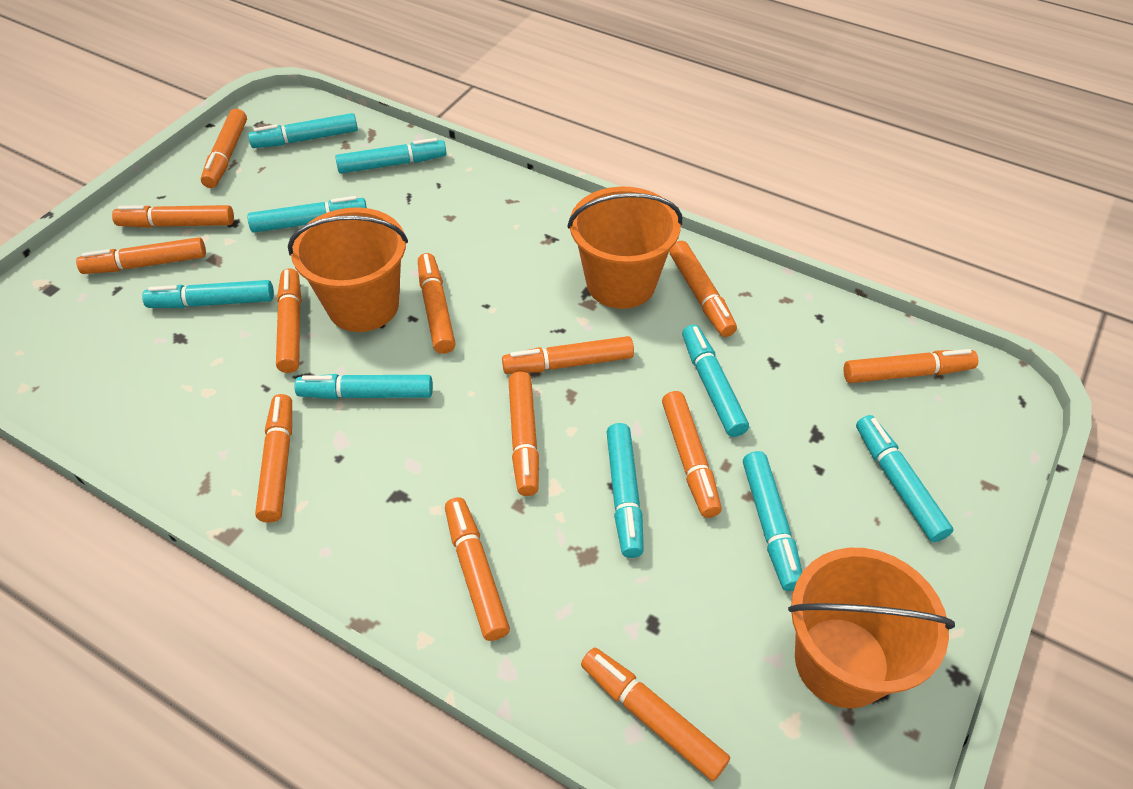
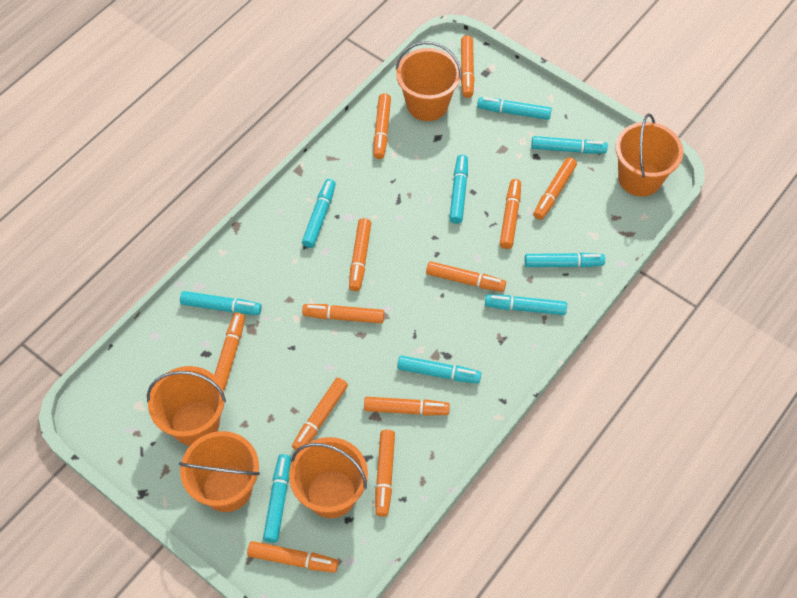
orange bucket: 3 -> 5
orange marker: 13 -> 12

